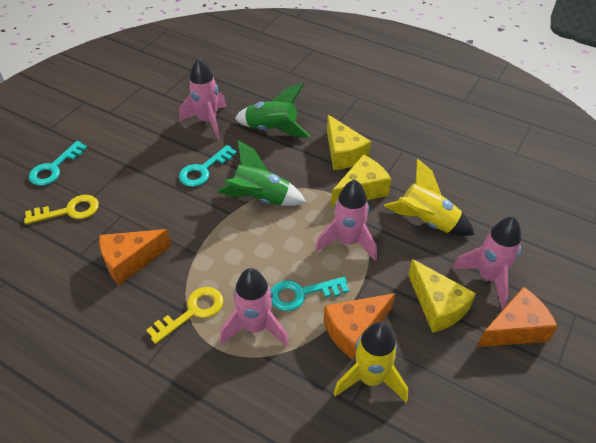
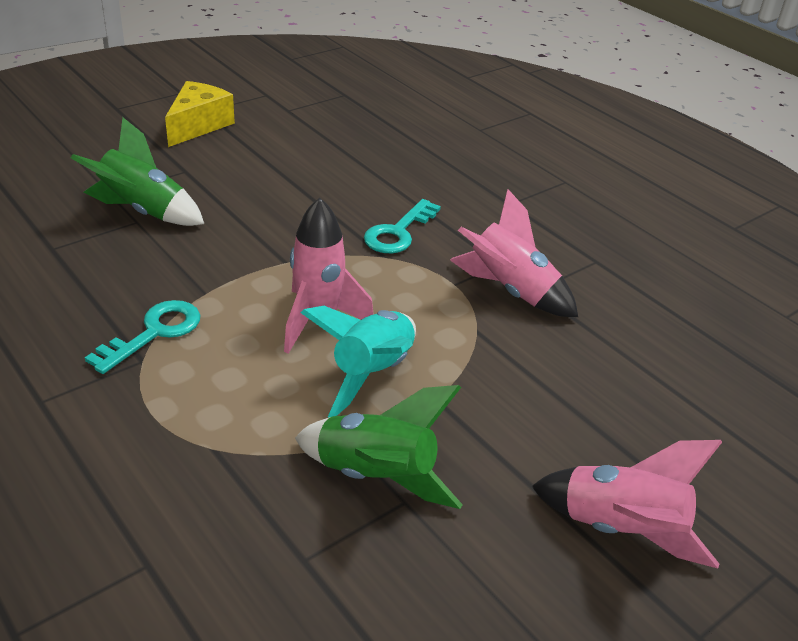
orange cheese: 3 -> 0
pink rocket: 4 -> 3
turquoise key: 3 -> 2
turquoise rocket: 0 -> 1
yellow cheese: 3 -> 1
yellow key: 2 -> 0
yellow rocket: 2 -> 0

